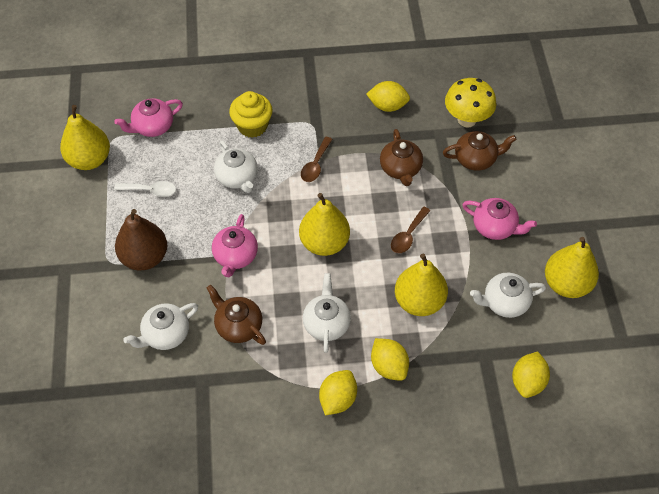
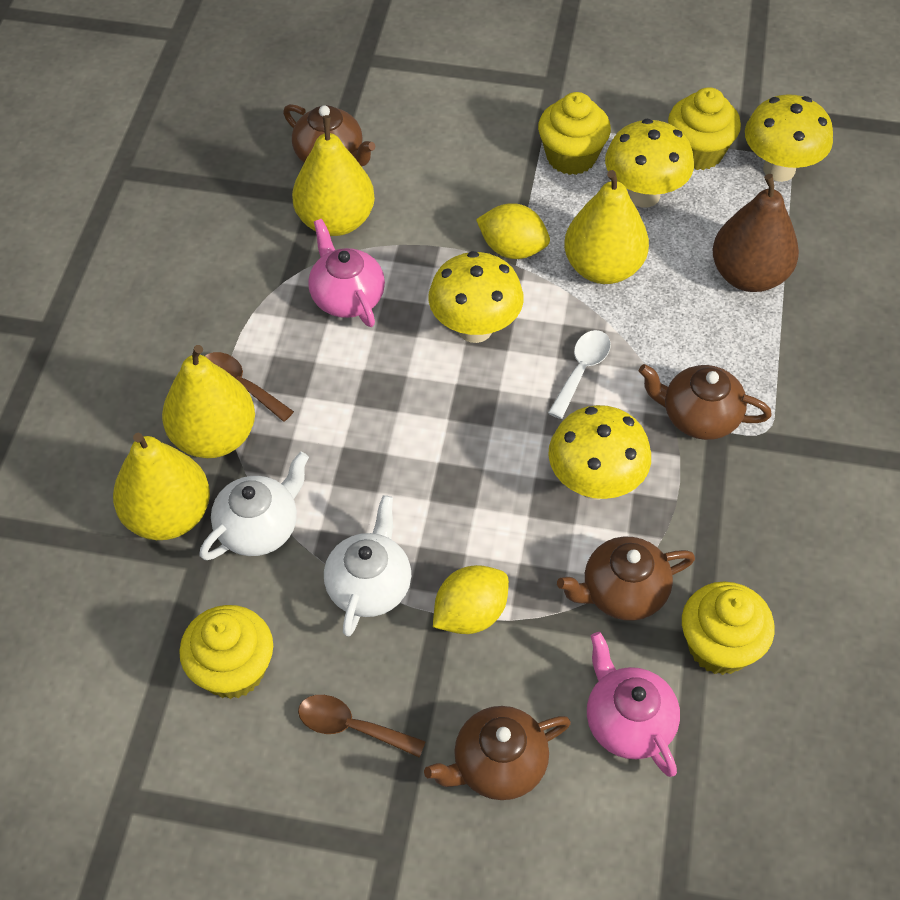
brown teapot: 3 -> 4
pink teapot: 3 -> 2
white teapot: 4 -> 2
yellow cupcake: 1 -> 4
yellow lemon: 4 -> 2
yellow mushroom: 1 -> 4

